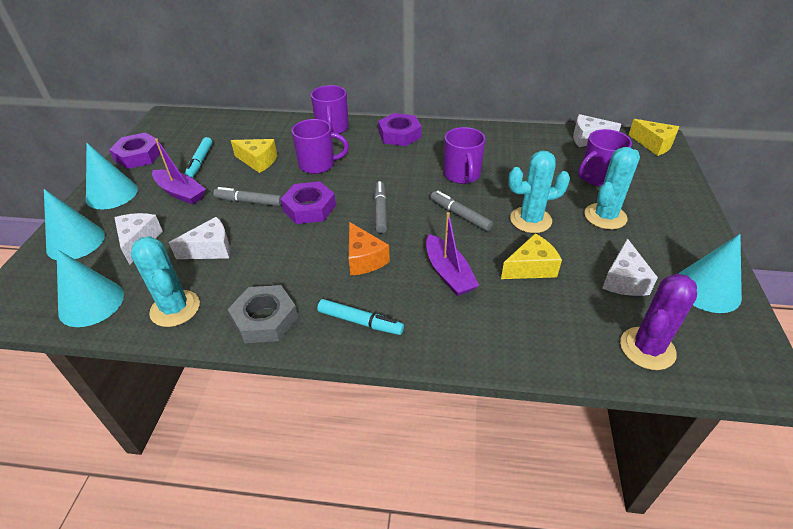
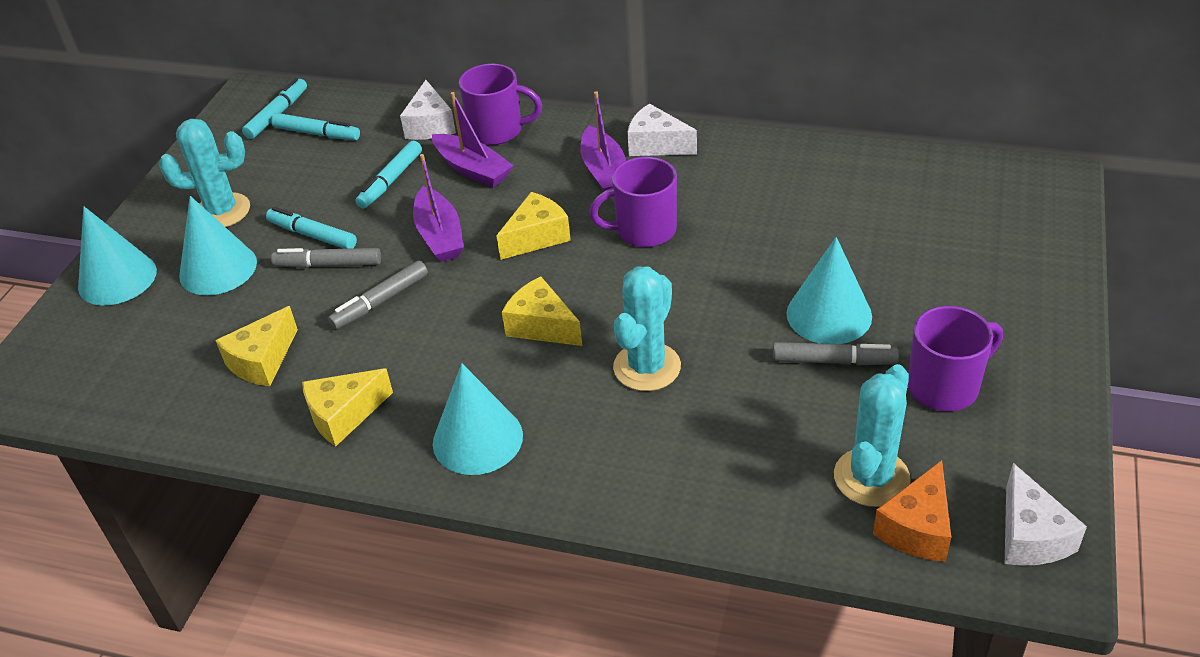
grey nut: 1 -> 0
purple boat: 2 -> 3
purple cactus: 1 -> 0
purple mug: 4 -> 3
purple nut: 3 -> 0
turquoise marker: 2 -> 4
white cheese: 4 -> 3
yellow cheese: 3 -> 4

